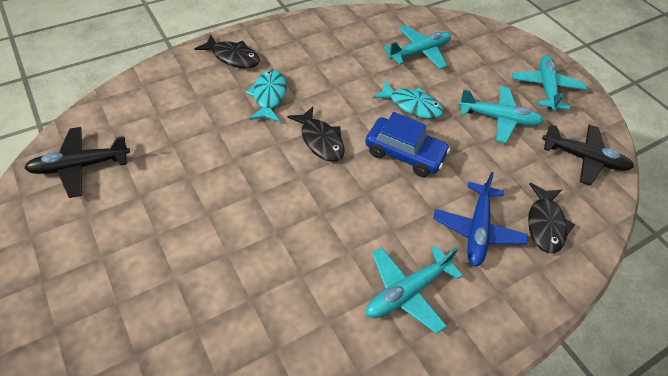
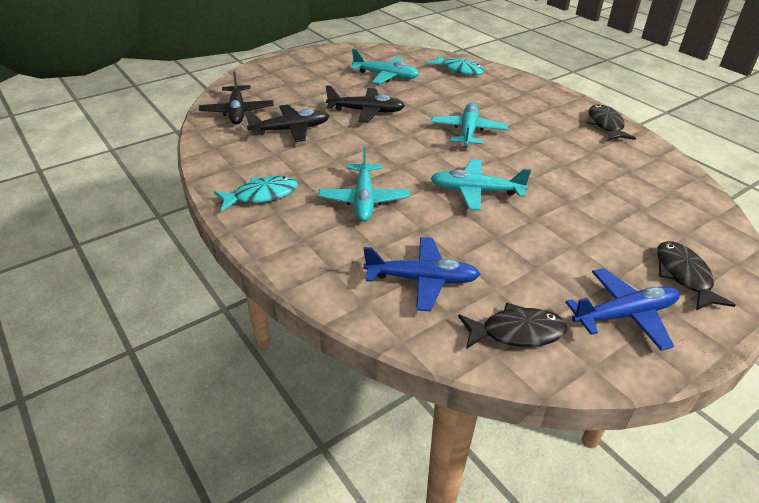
black plane: 2 -> 3
blue car: 1 -> 0
blue plane: 1 -> 2

